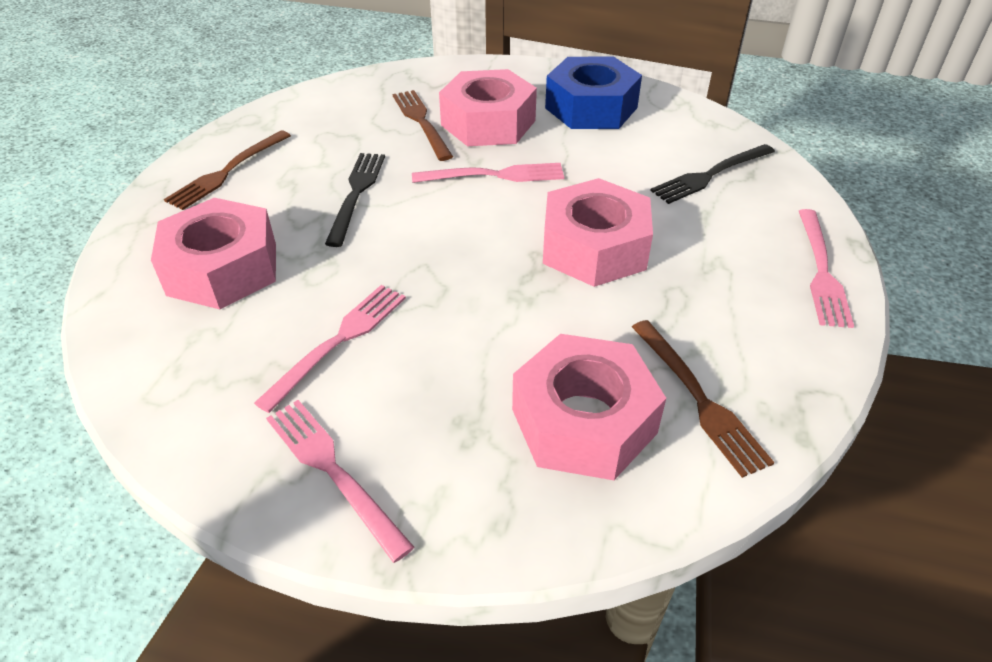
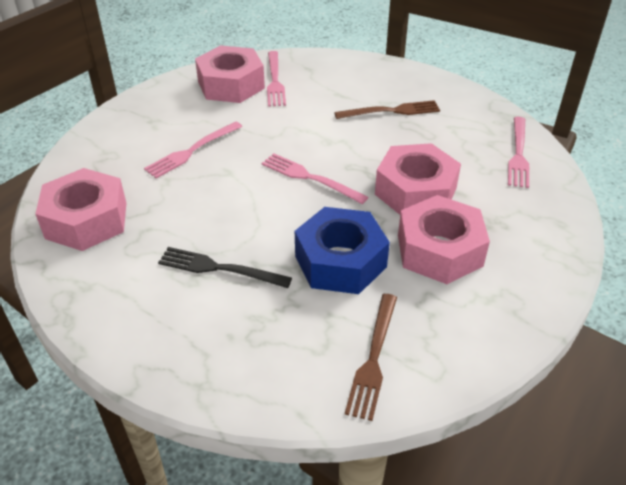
black fork: 2 -> 1
brown fork: 3 -> 2

